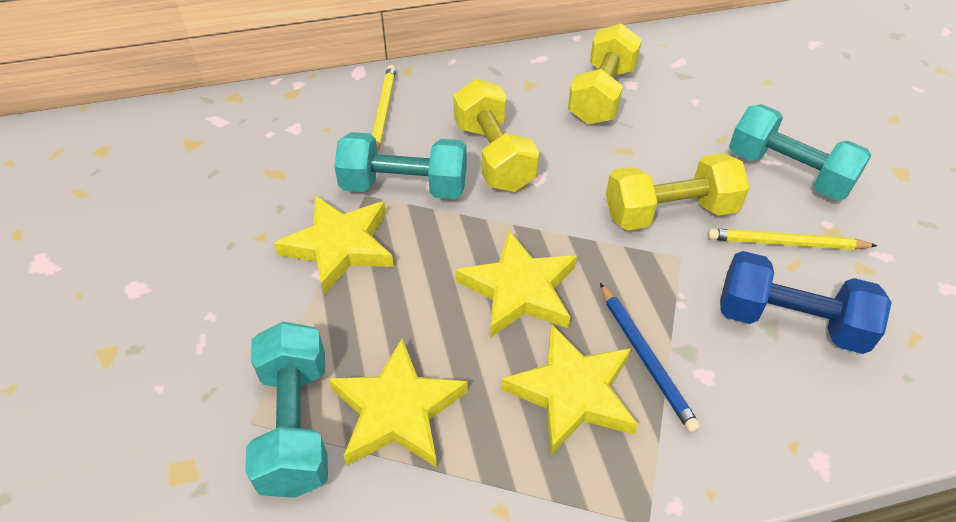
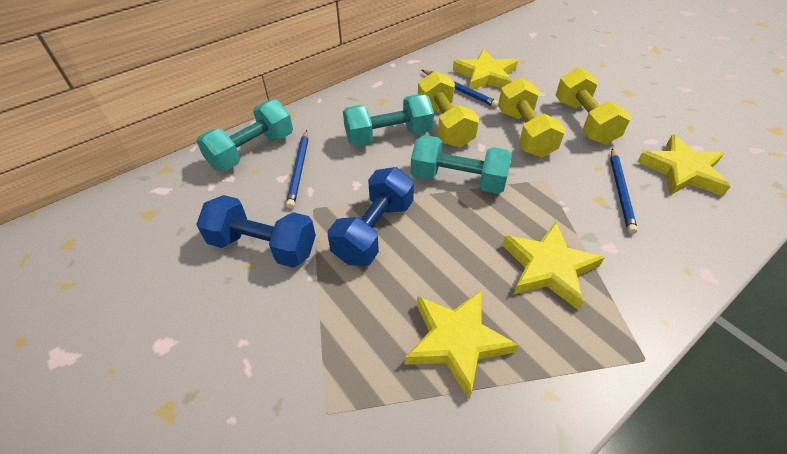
blue dumbbell: 1 -> 2
blue pencil: 1 -> 3
yellow pencil: 2 -> 0

